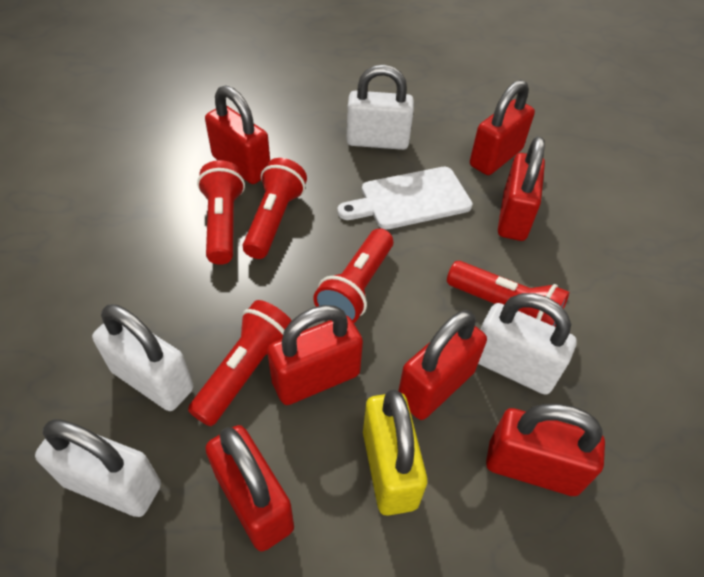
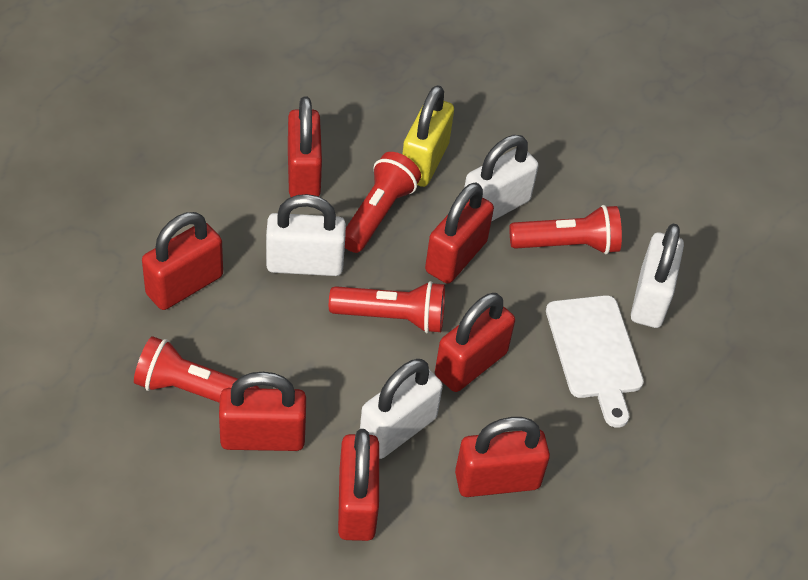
red flashlight: 5 -> 4

